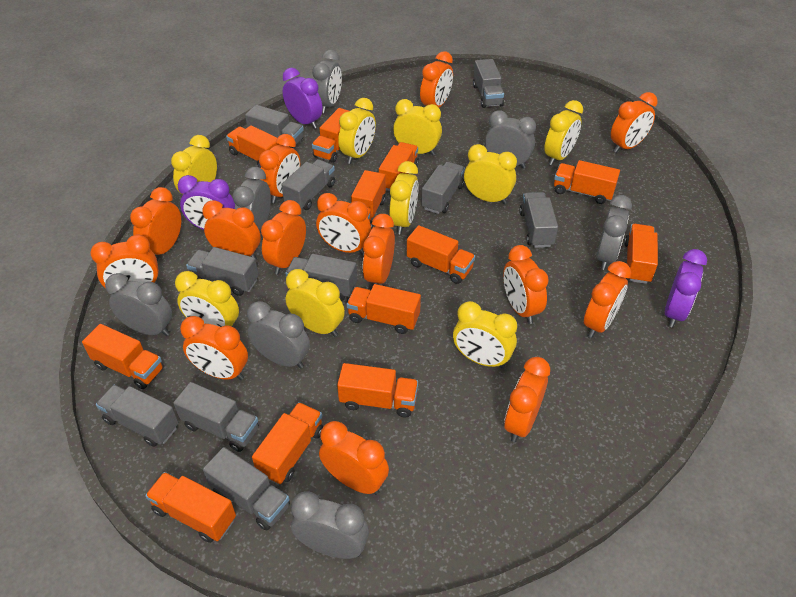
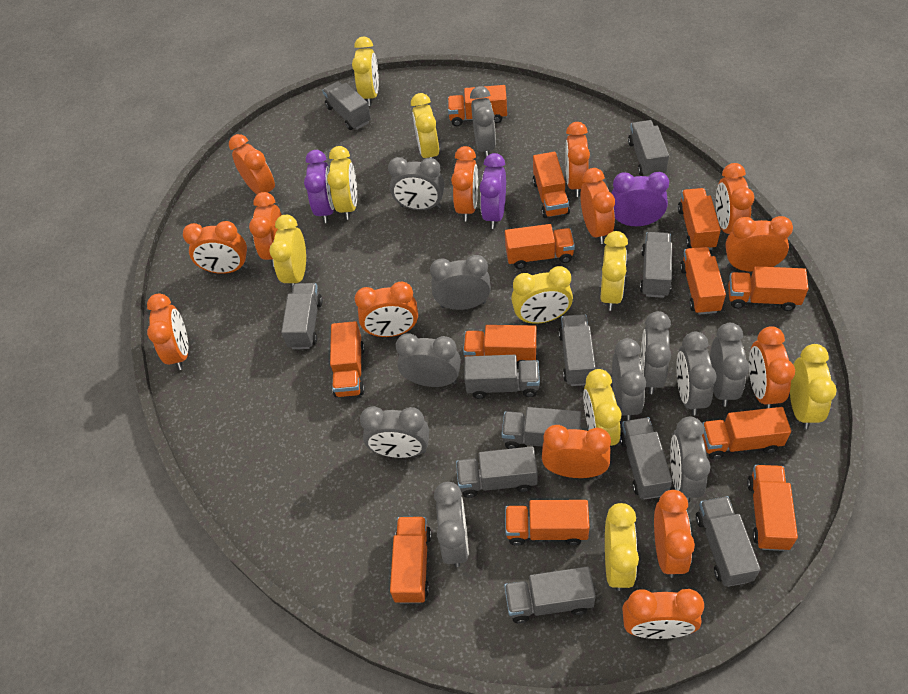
grey clock: 7 -> 11
grey truck: 10 -> 11

